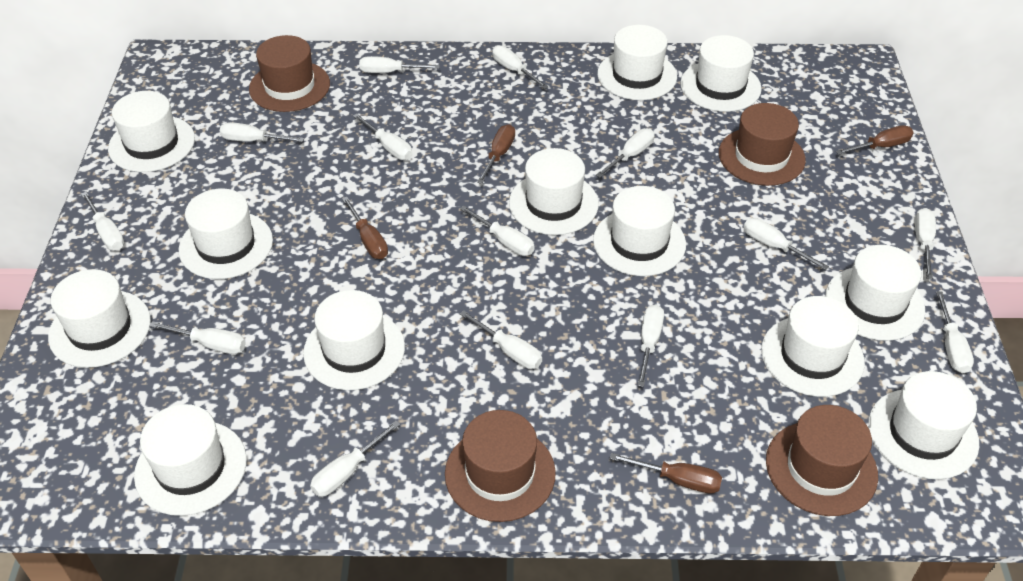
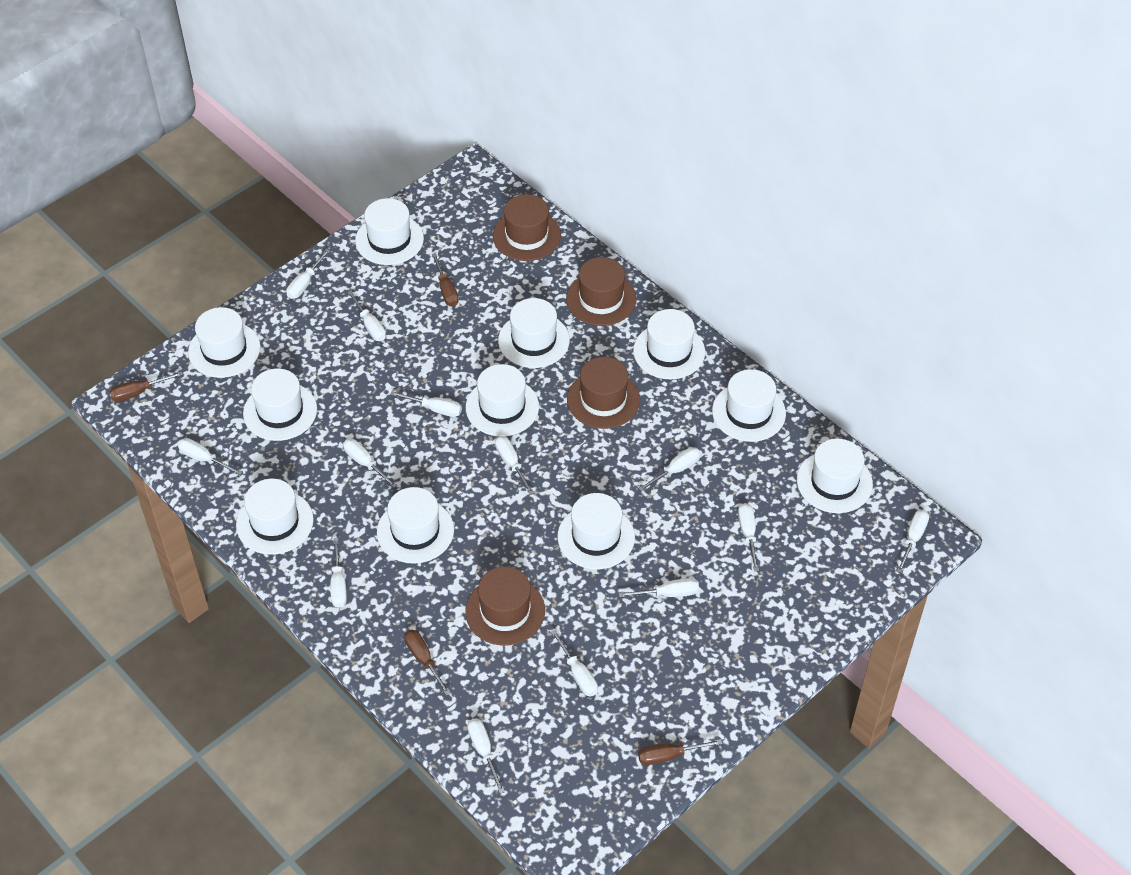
white hat: 12 -> 11
white screwdriver: 14 -> 13

